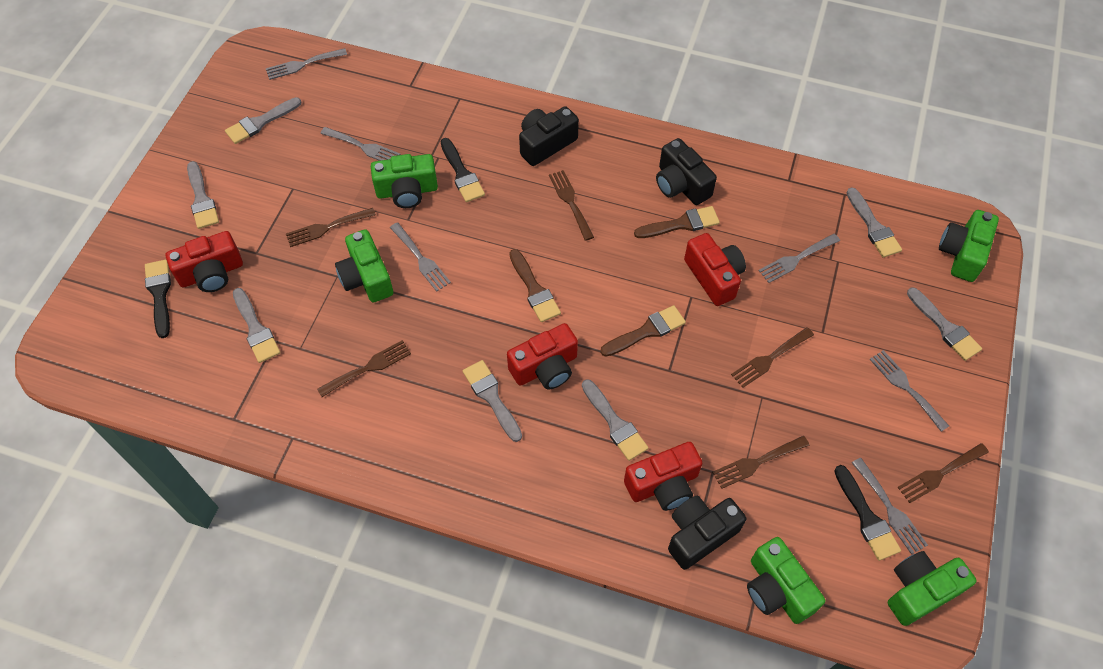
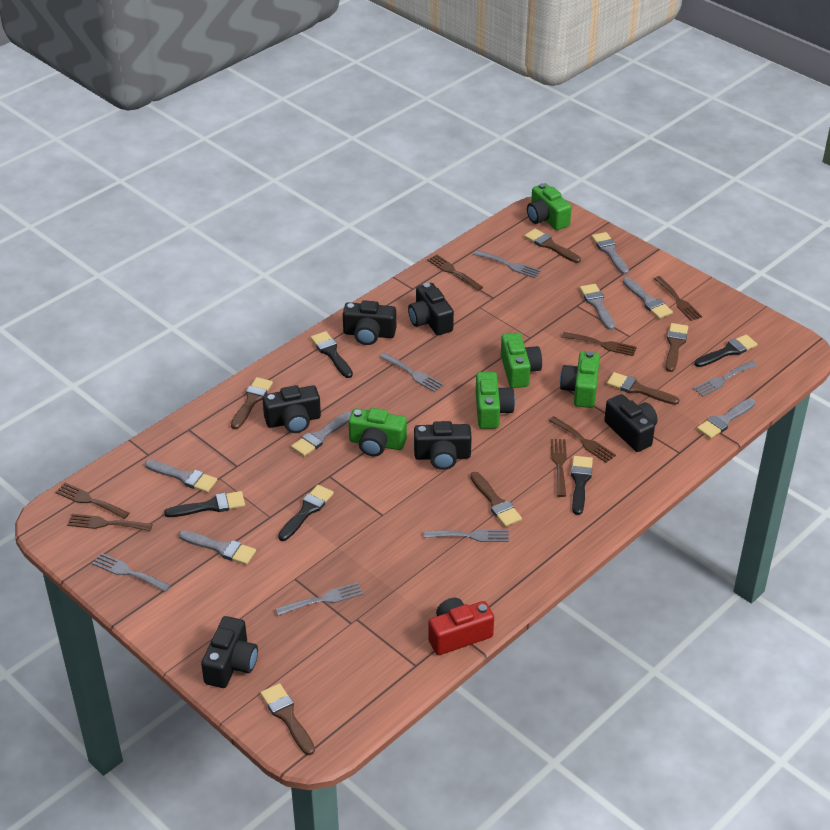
black brush: 3 -> 5
black camera: 3 -> 6
brown brush: 3 -> 6
brown fork: 6 -> 7
red camera: 4 -> 1

